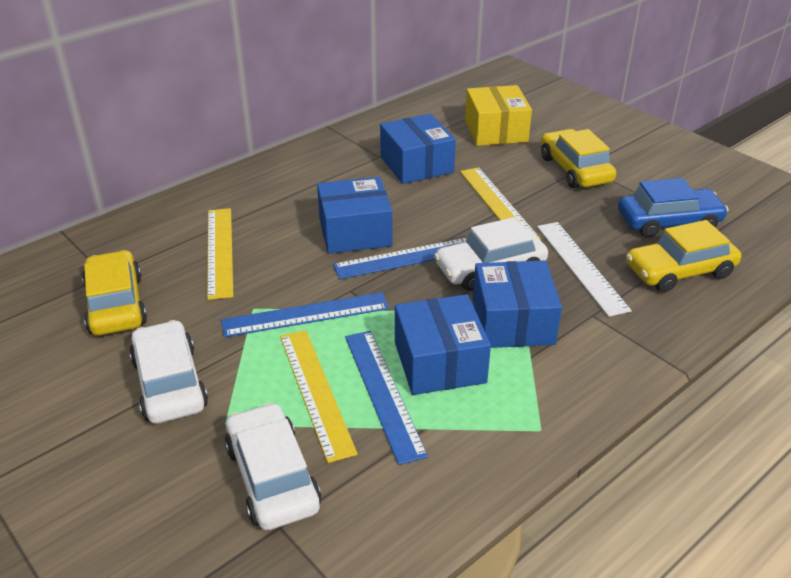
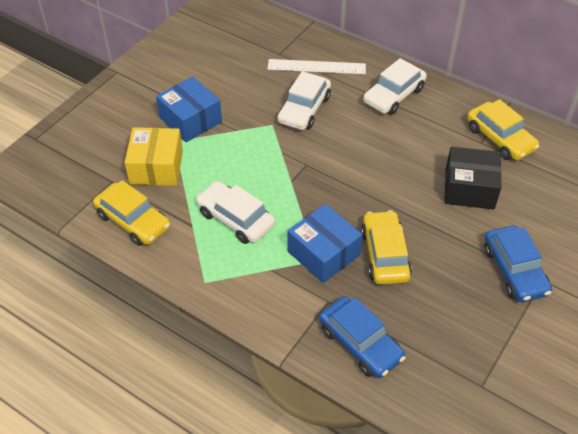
black box: 0 -> 1
blue box: 4 -> 2
blue car: 1 -> 2
blue ruler: 3 -> 0
yellow ruler: 3 -> 0

